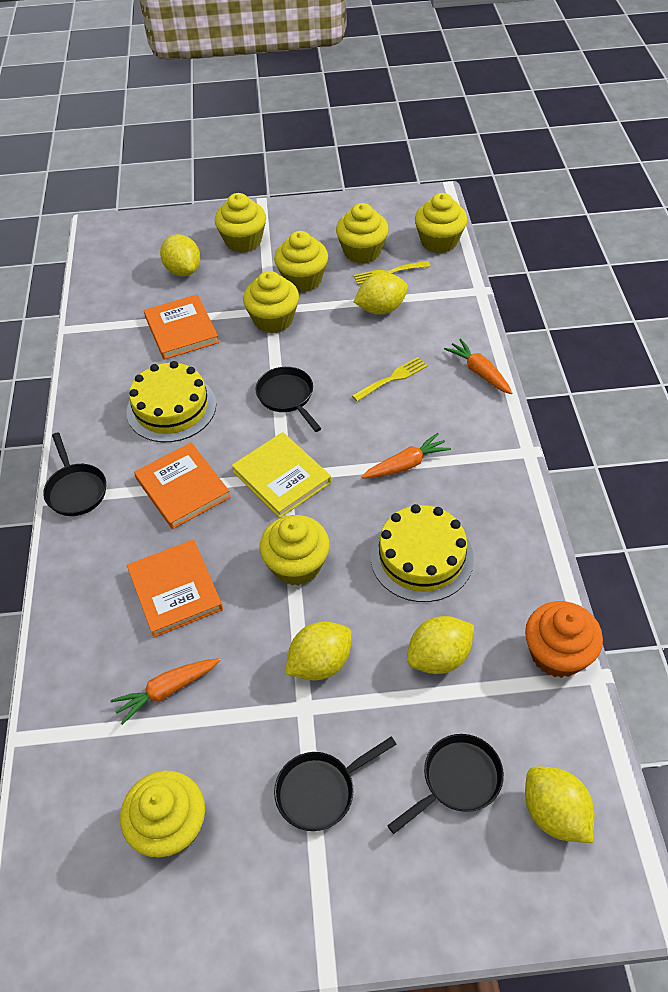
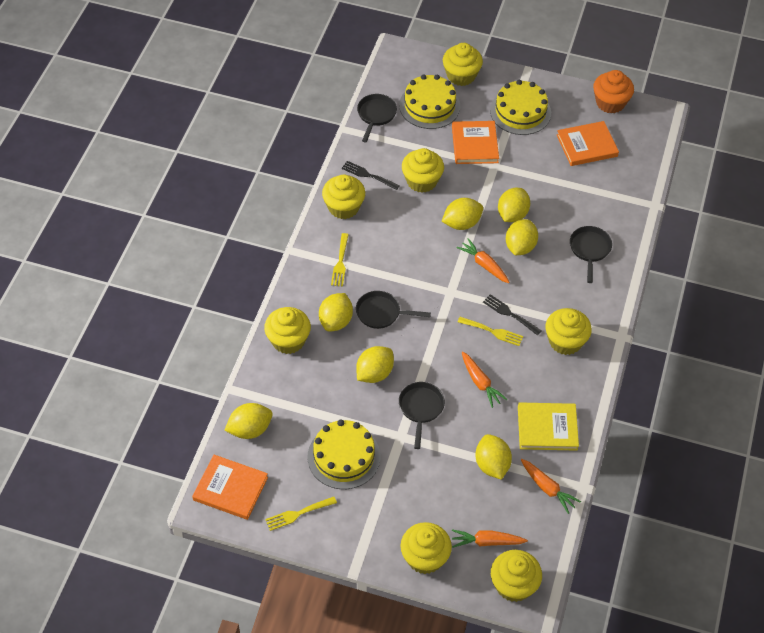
black fork: 0 -> 2
orange carrot: 3 -> 4
yellow cake: 2 -> 3
yellow fork: 2 -> 3
yellow lemon: 5 -> 7

